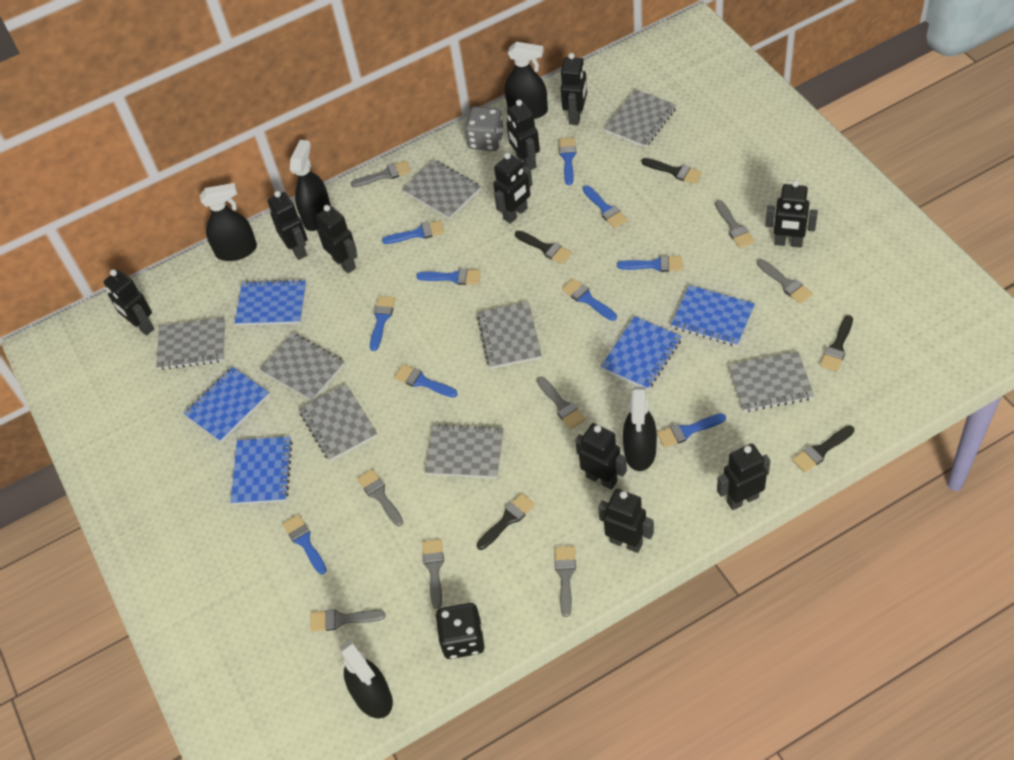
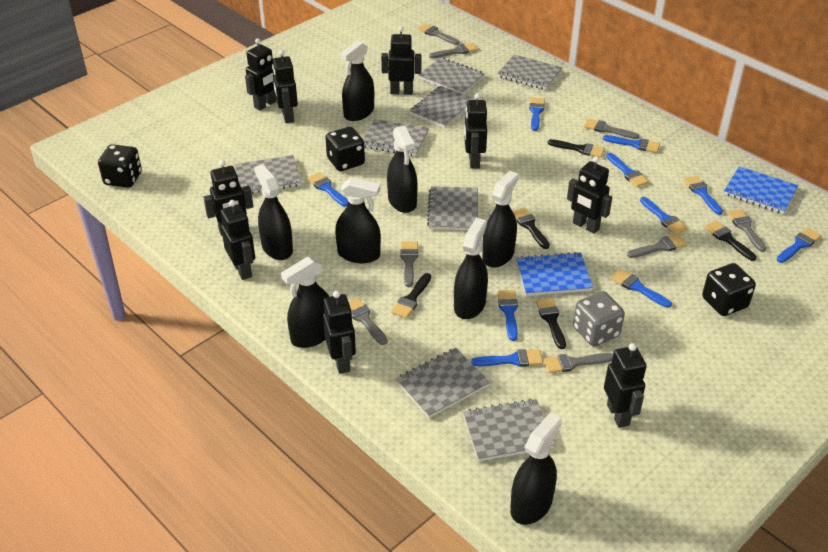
black dice: 1 -> 3
black robot: 10 -> 9
black spray bottle: 5 -> 8
blue notebook: 5 -> 2

